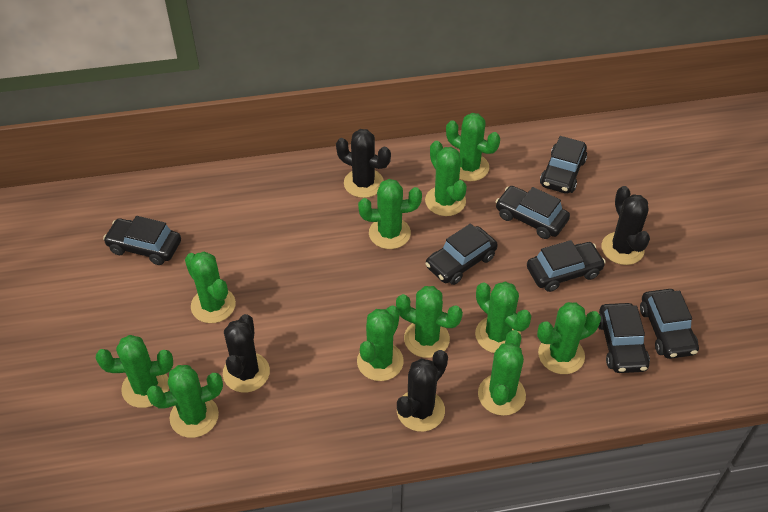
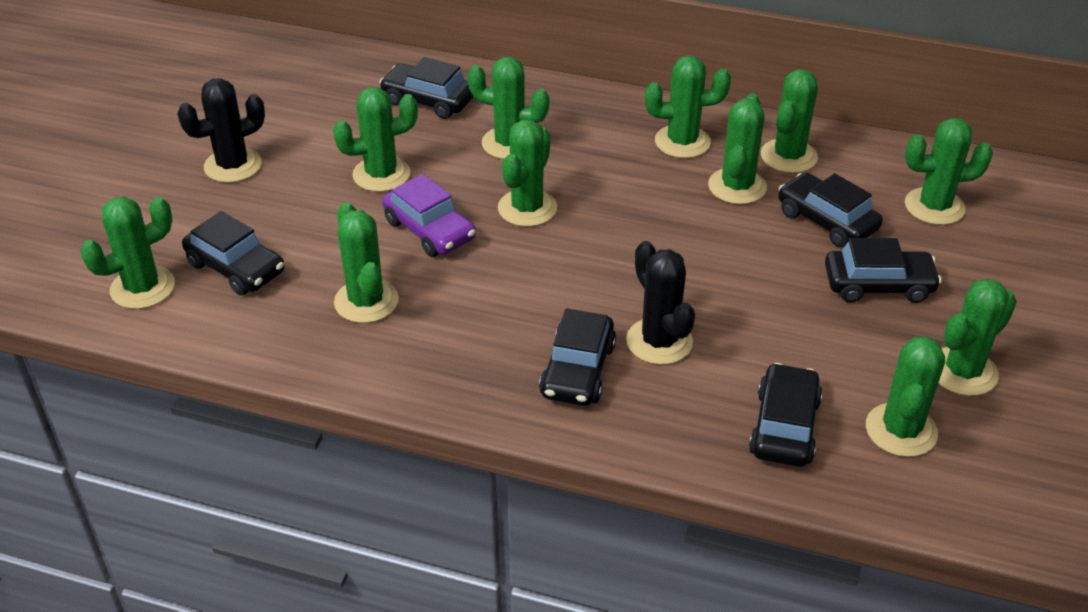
black cactus: 4 -> 2
black car: 7 -> 6
purple car: 0 -> 1

